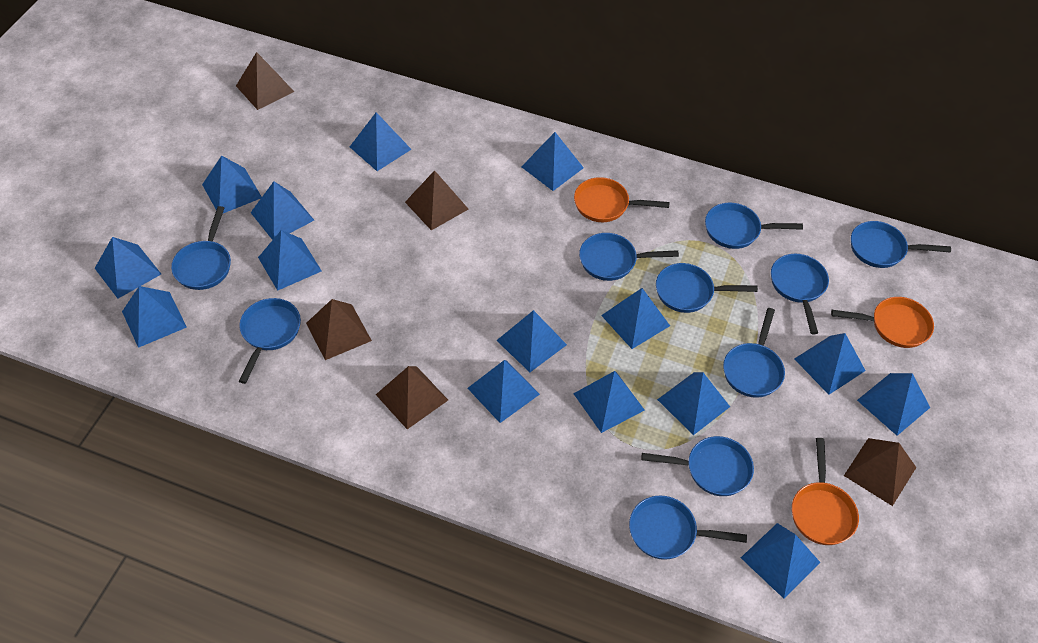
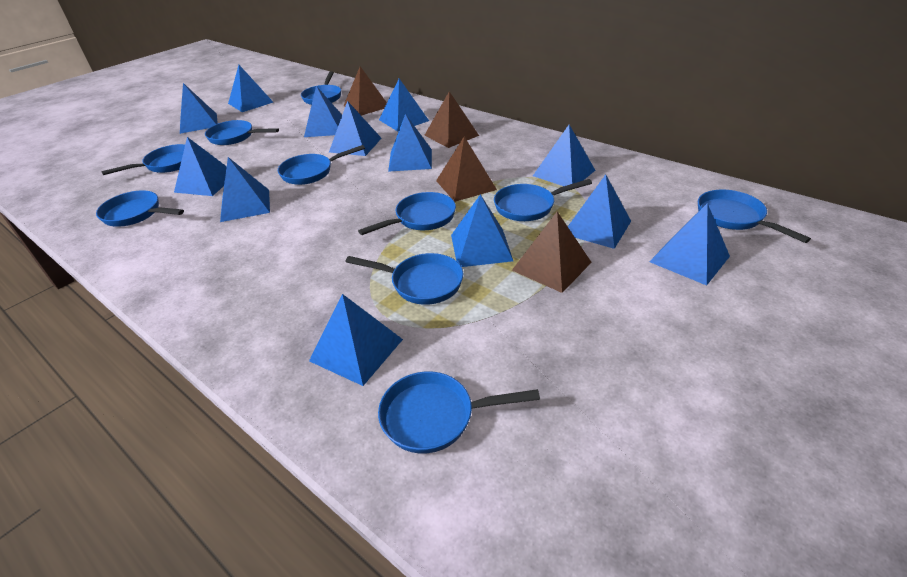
blue pyramid: 15 -> 13
brown pyramid: 5 -> 4
orange pan: 3 -> 0

